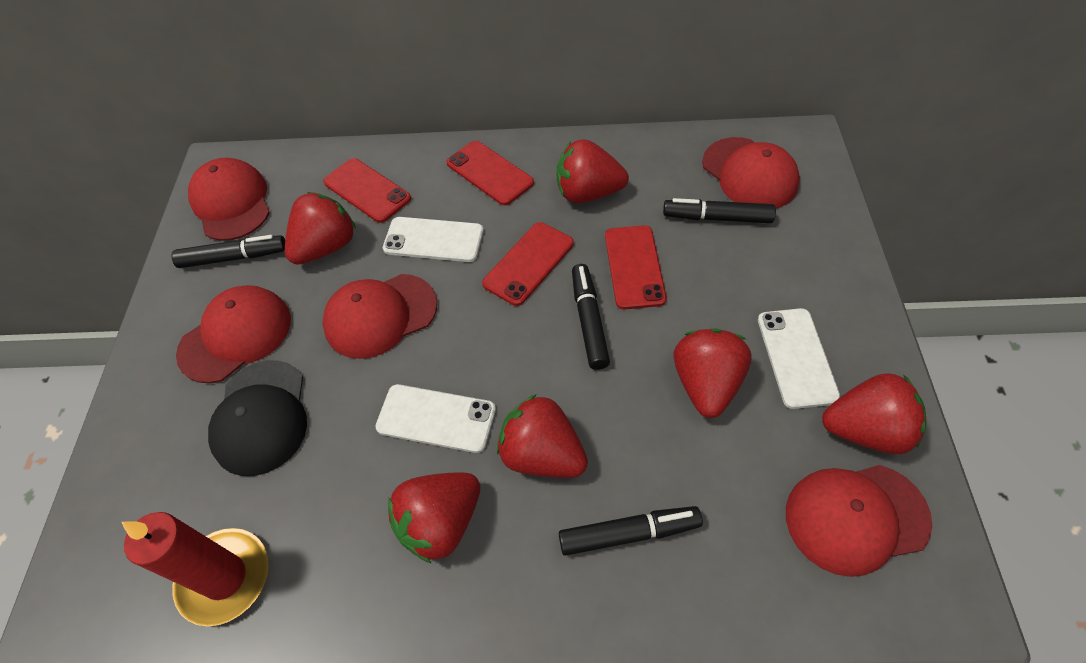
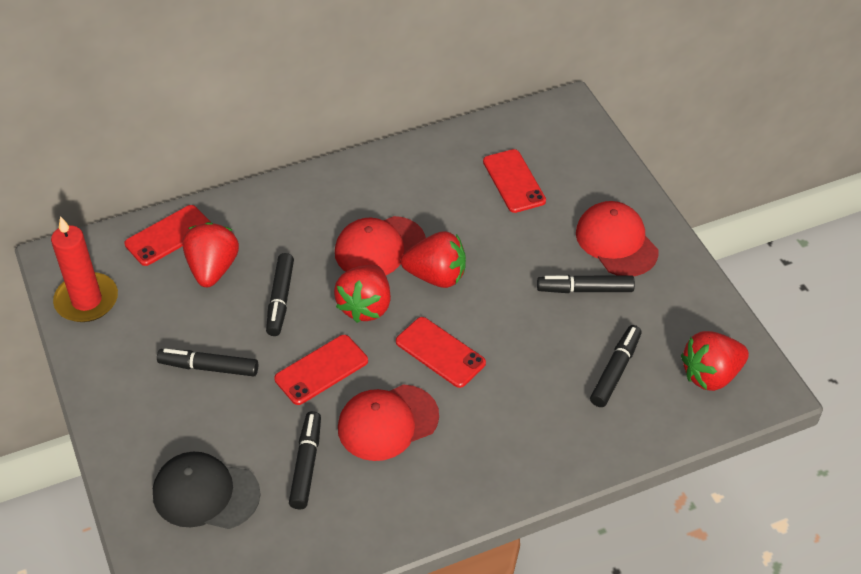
black marker: 4 -> 5
red cap: 5 -> 3
red strawberry: 6 -> 4
white phone: 3 -> 0

